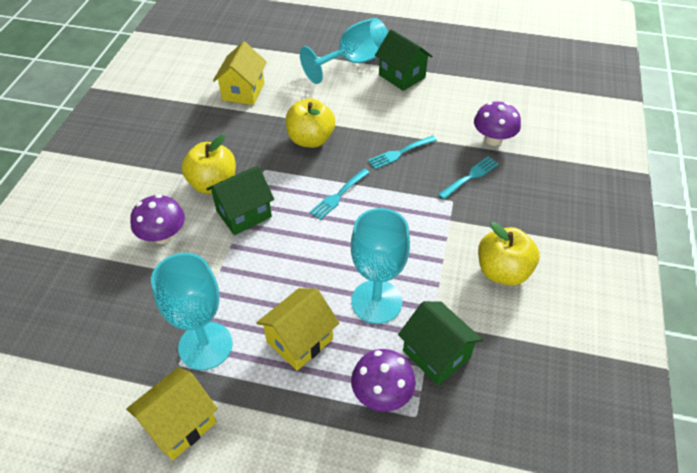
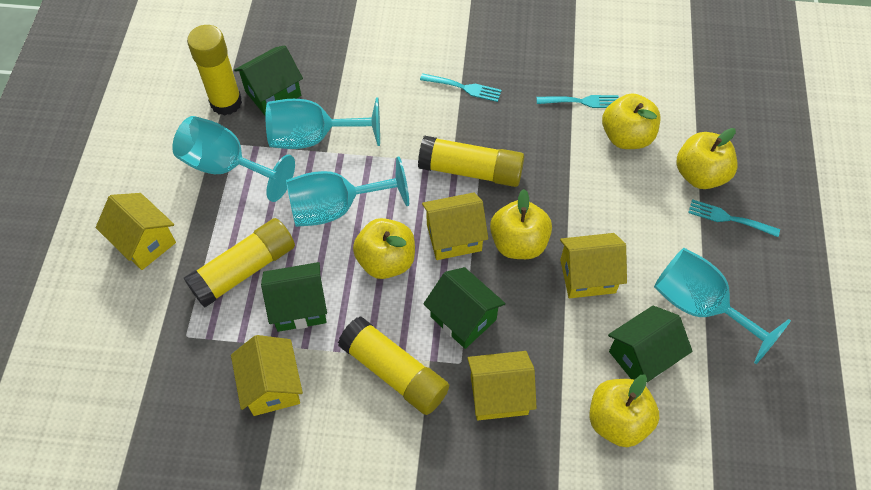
green house: 3 -> 4
purple mushroom: 3 -> 0
turquoise goblet: 3 -> 4
yellow apple: 3 -> 5
yellow glue stick: 0 -> 4
yellow house: 3 -> 5

